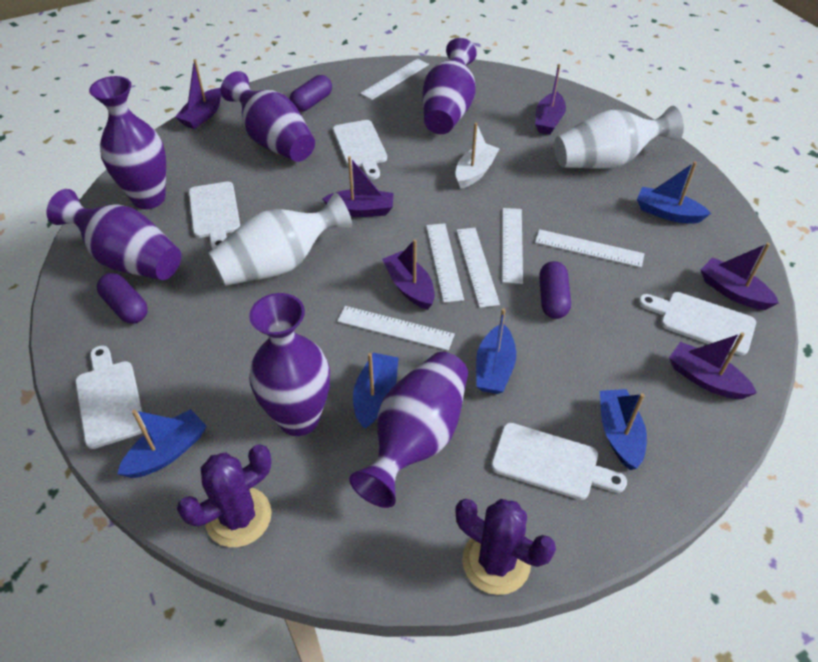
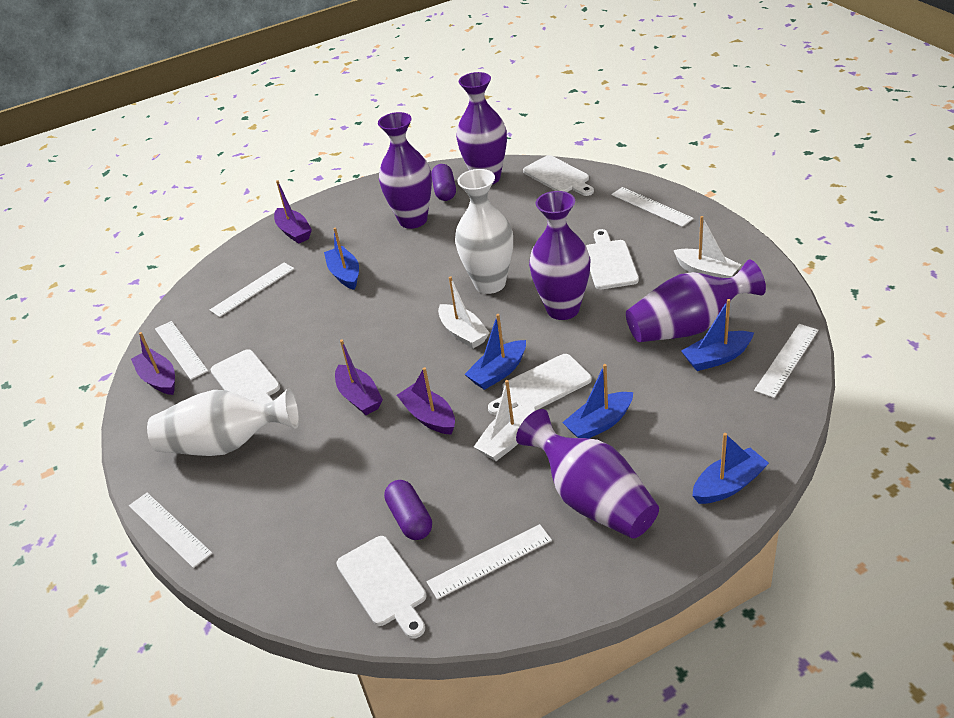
purple boat: 6 -> 4
purple cactus: 2 -> 0
purple capsule: 3 -> 2
purple vase: 6 -> 5
white boat: 1 -> 3

